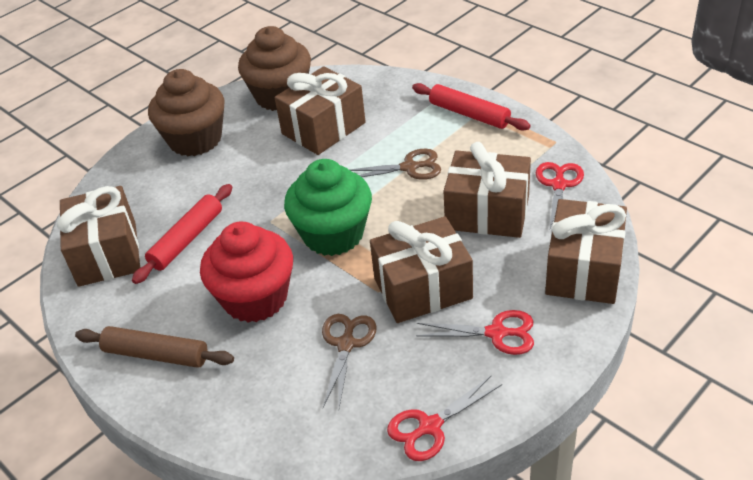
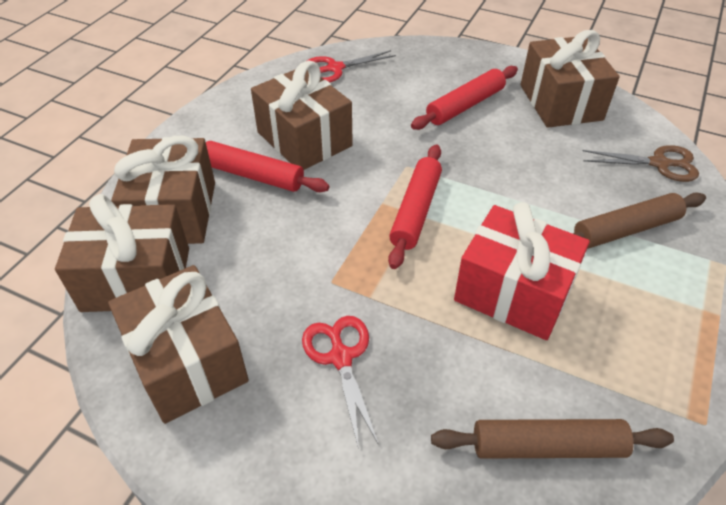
brown cupcake: 2 -> 0
brown rolling pin: 1 -> 2
brown scissors: 2 -> 1
green cupcake: 1 -> 0
red cupcake: 1 -> 0
red gift: 0 -> 1
red rolling pin: 2 -> 3
red scissors: 3 -> 2

